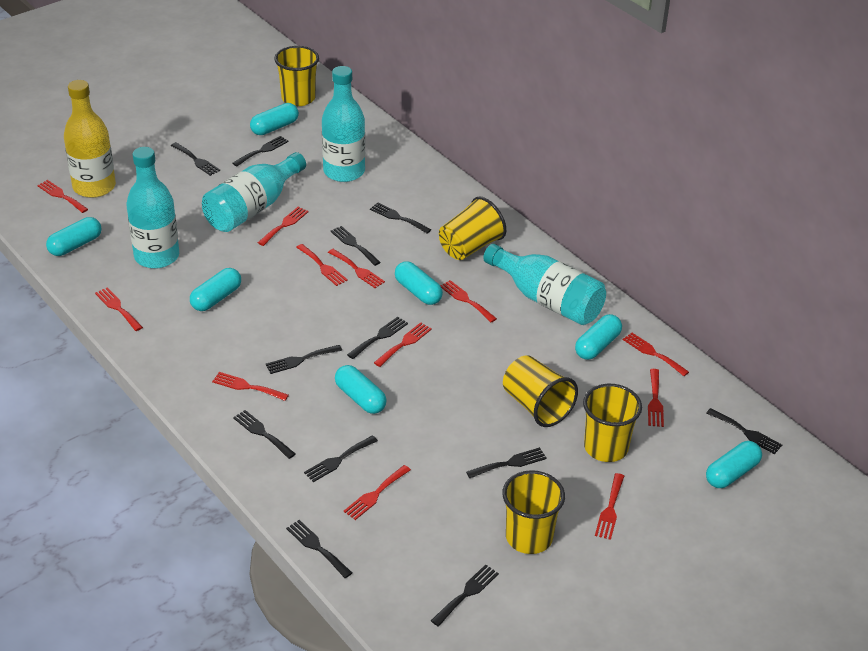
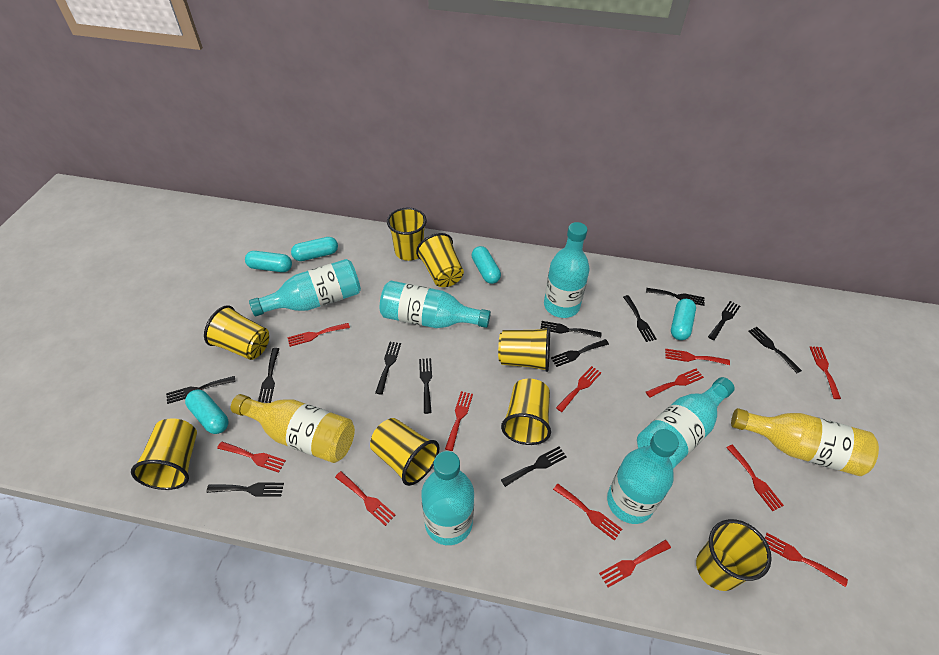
turquoise bottle: 4 -> 6
turquoise capsule: 7 -> 5
yellow bottle: 1 -> 2
yellow cup: 5 -> 8

